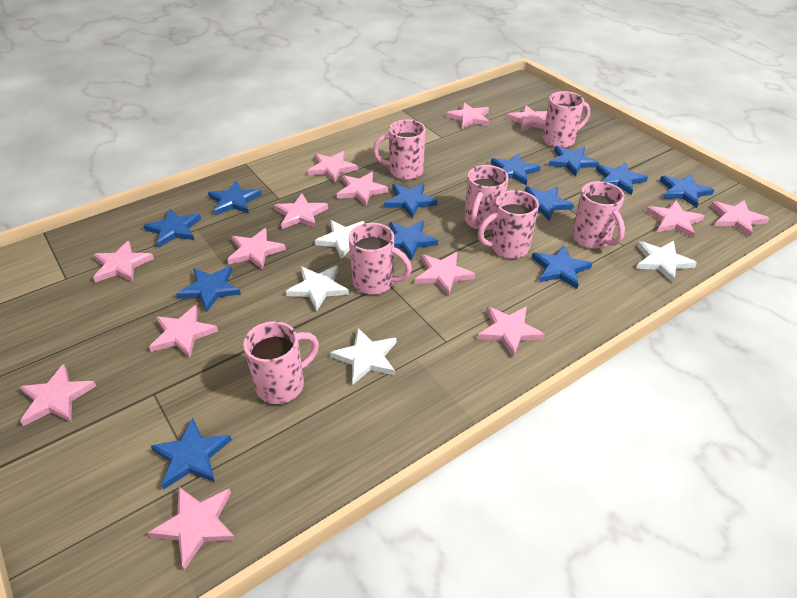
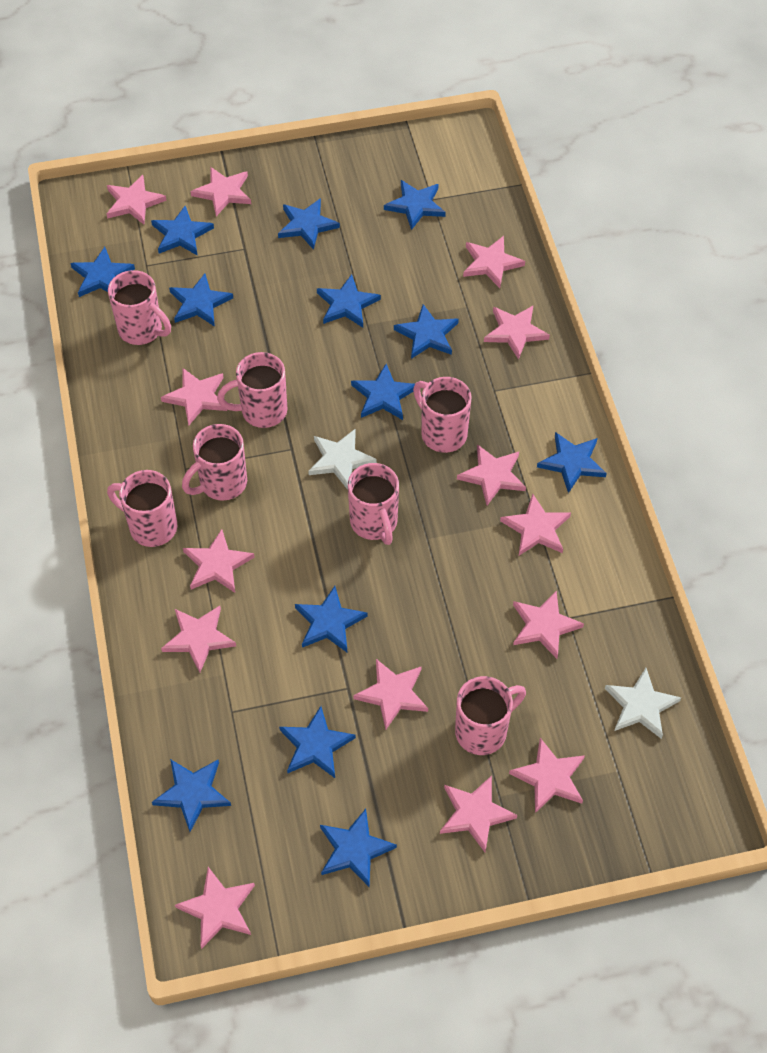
blue star: 12 -> 13
white star: 4 -> 2

